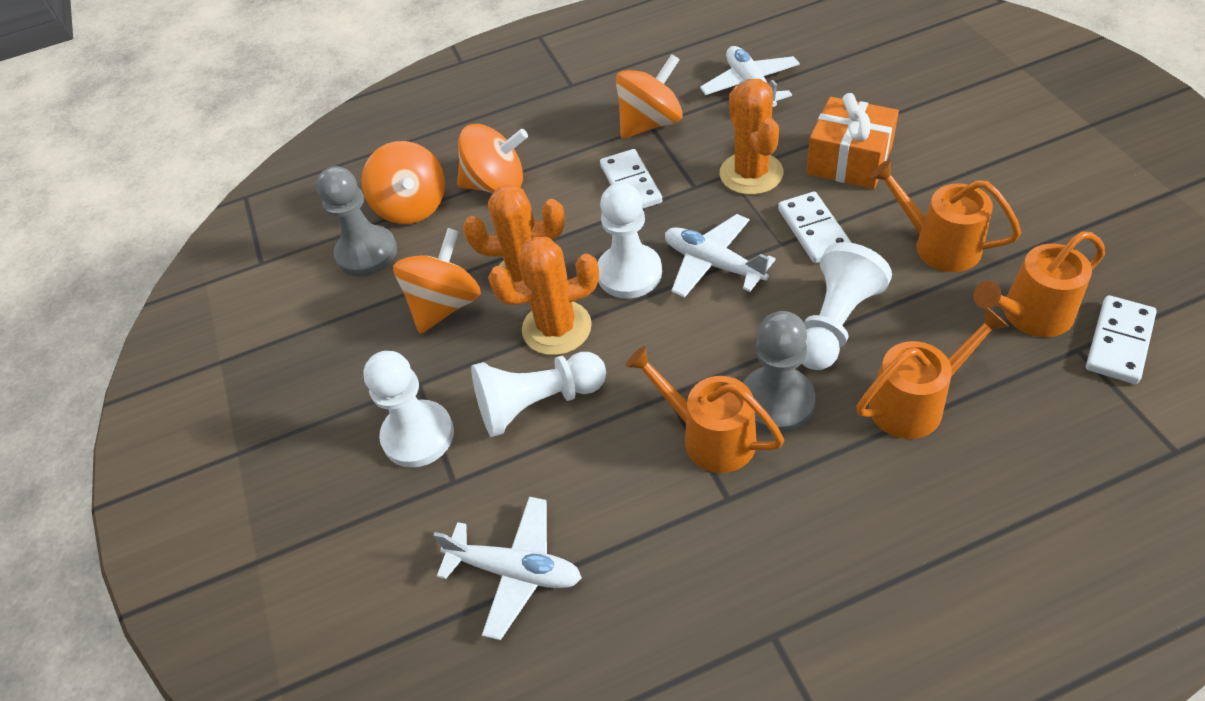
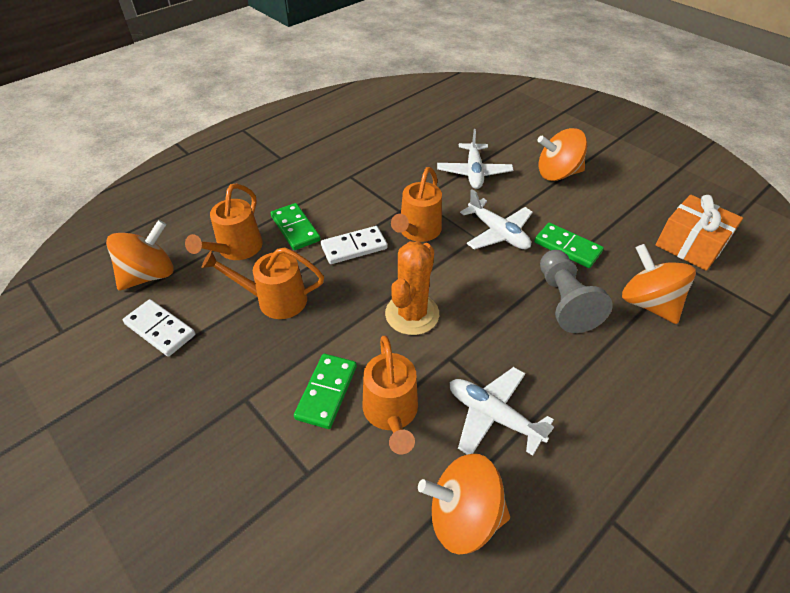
green domino: 0 -> 3
grey pawn: 2 -> 1
orange cactus: 3 -> 1
white domino: 3 -> 2
white pawn: 4 -> 0

